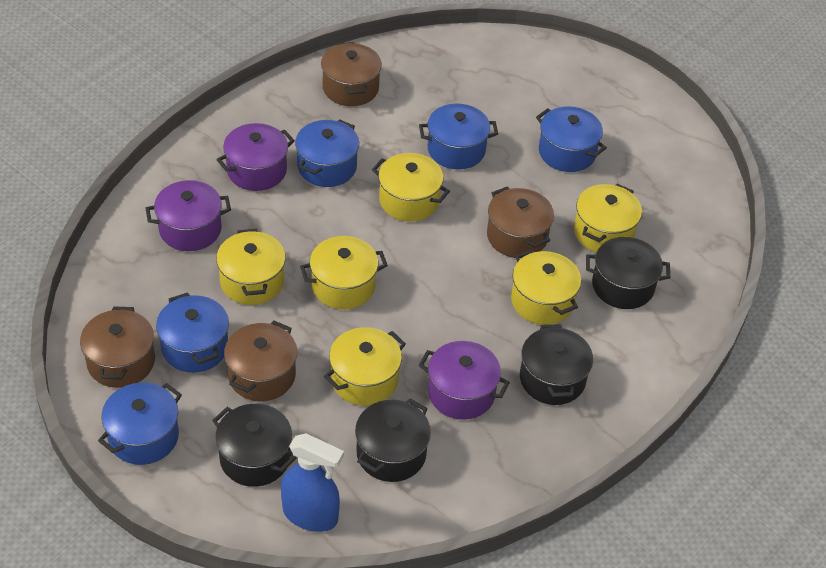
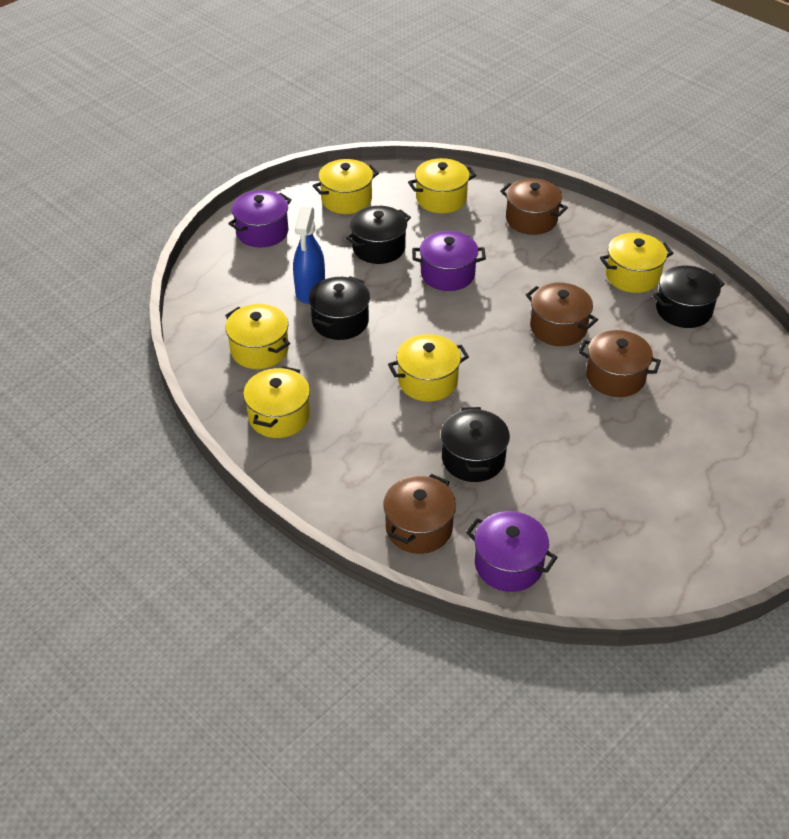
blue pot: 5 -> 0

